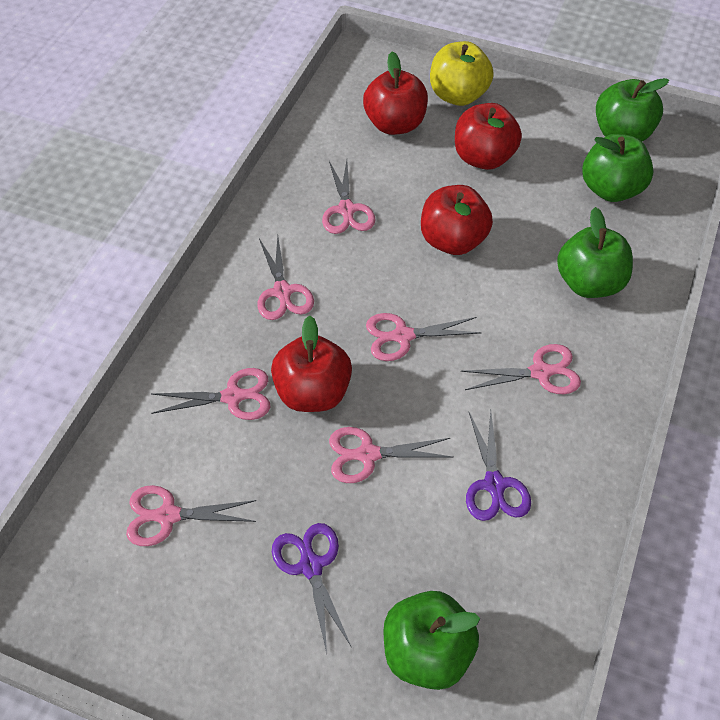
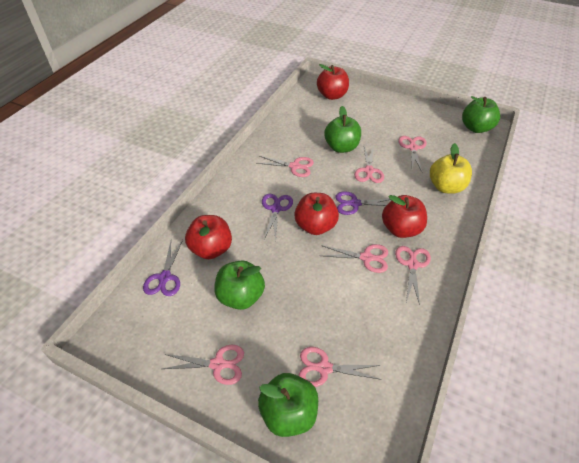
purple scissors: 2 -> 3

